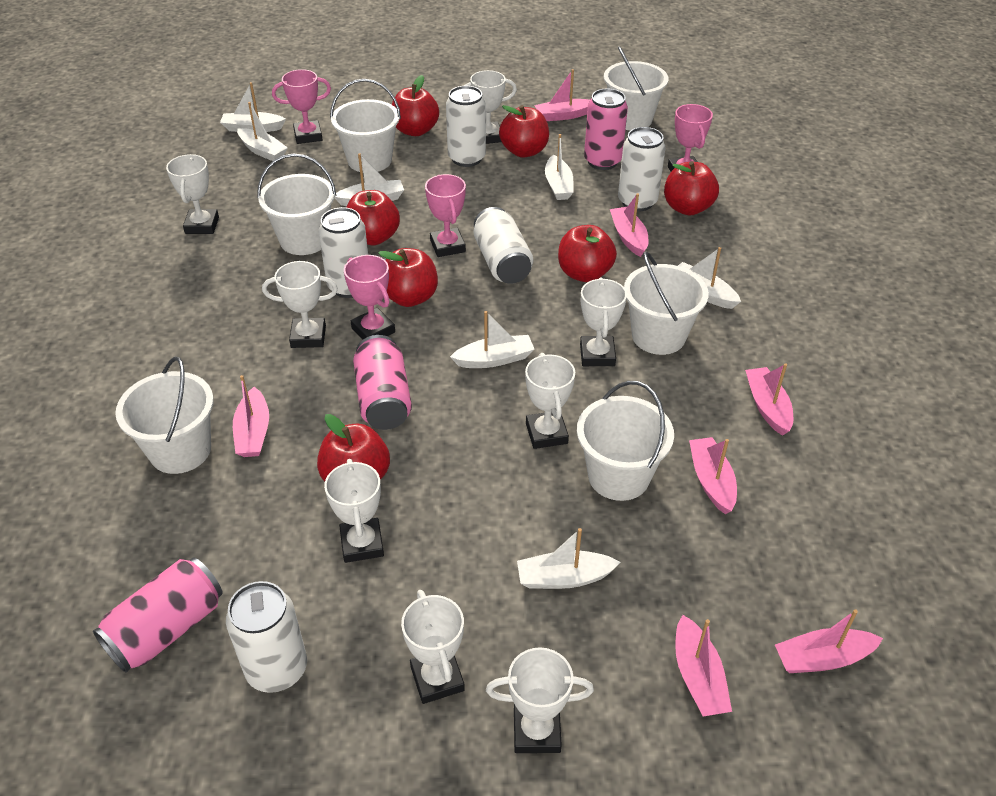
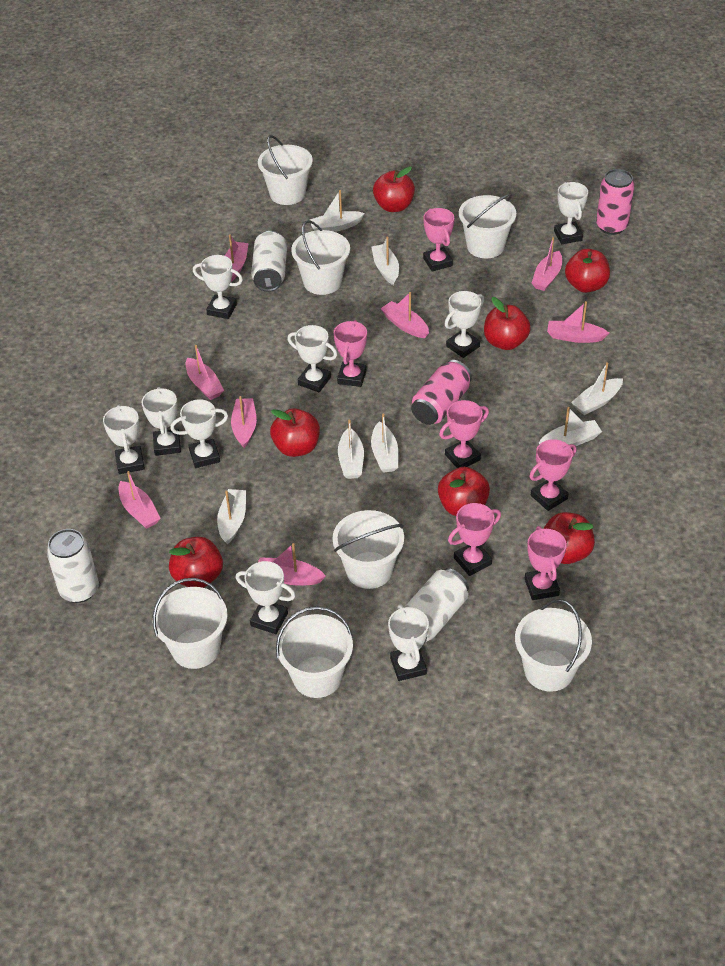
pink boat: 7 -> 8
pink can: 3 -> 2
pink trophy: 4 -> 6
white bucket: 6 -> 7
white can: 5 -> 3
white trophy: 8 -> 9

